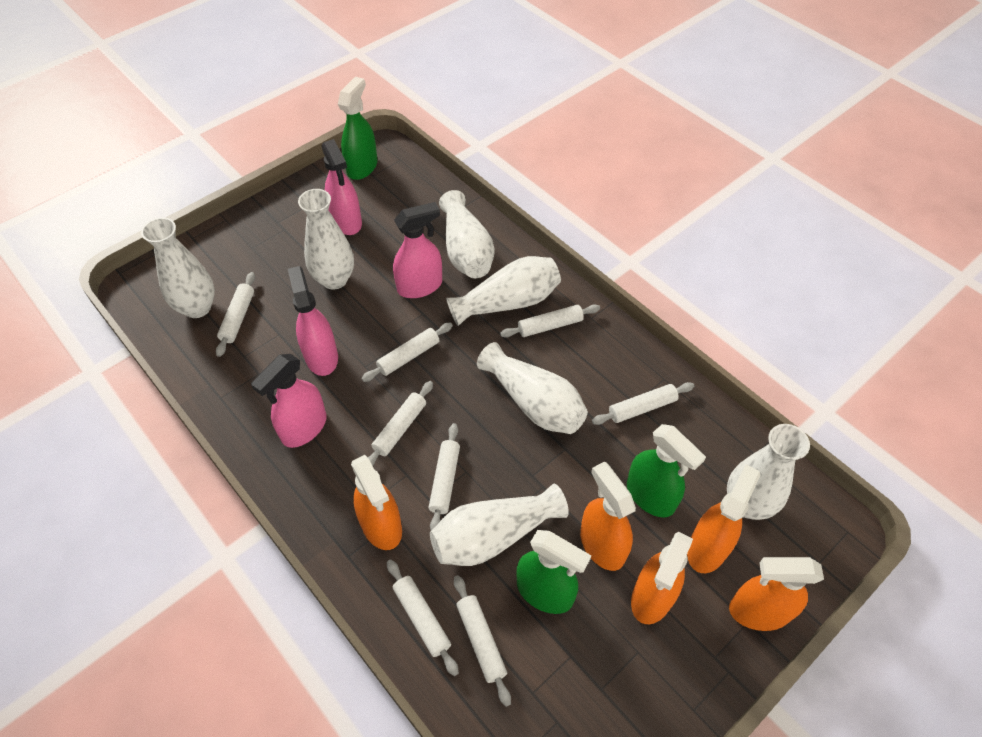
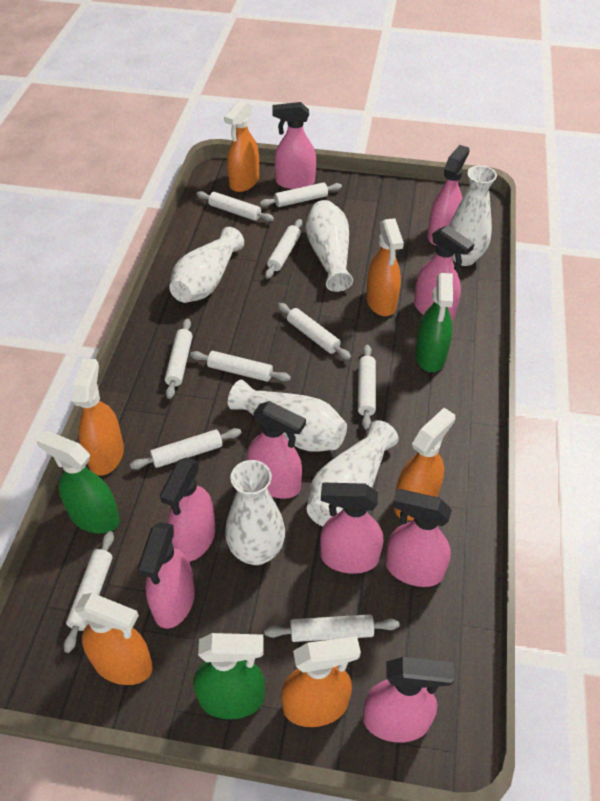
orange spray bottle: 5 -> 6
pink spray bottle: 4 -> 9
white rolling pin: 8 -> 10
white vase: 7 -> 6

